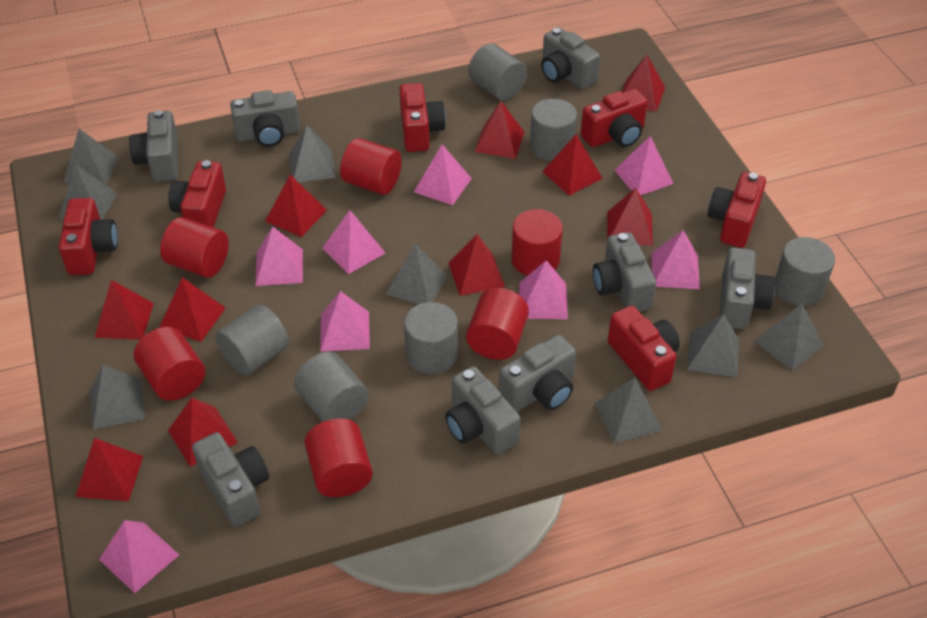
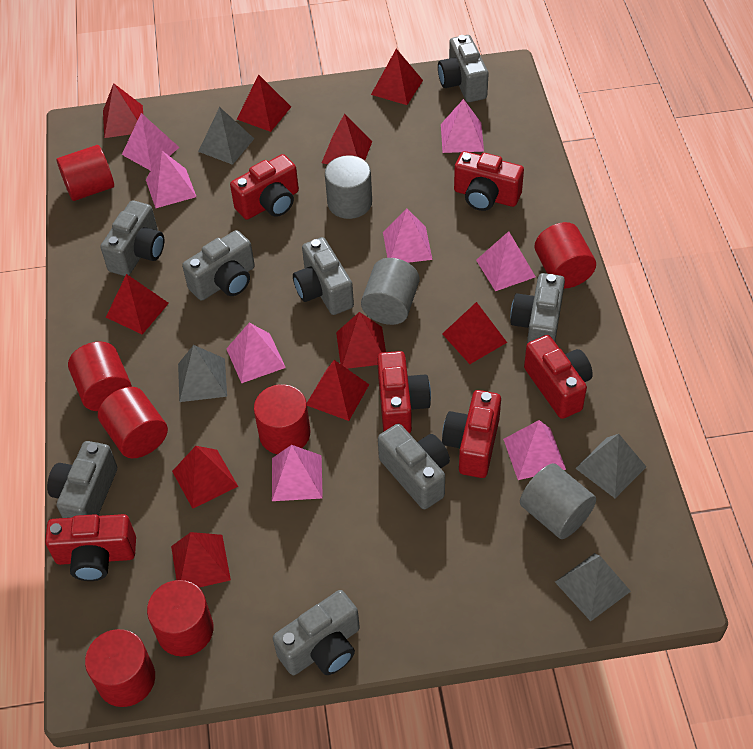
grey cylinder: 6 -> 3
grey pyramid: 8 -> 4
red cylinder: 6 -> 7

